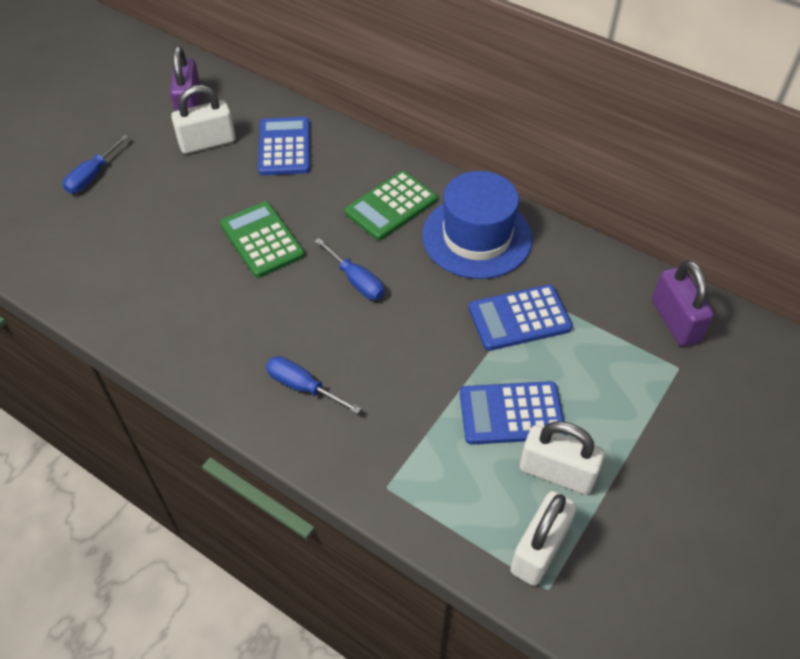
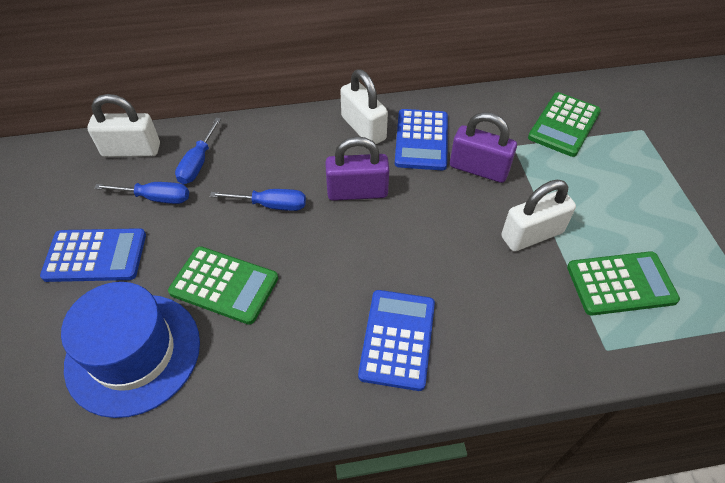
green calculator: 2 -> 3

